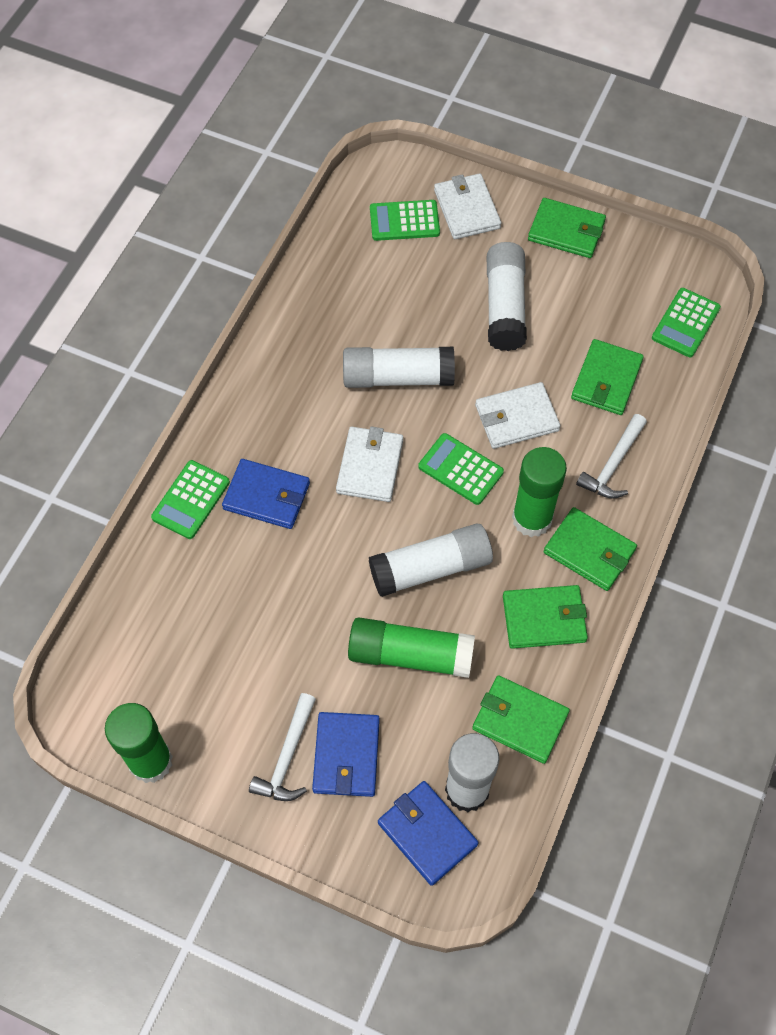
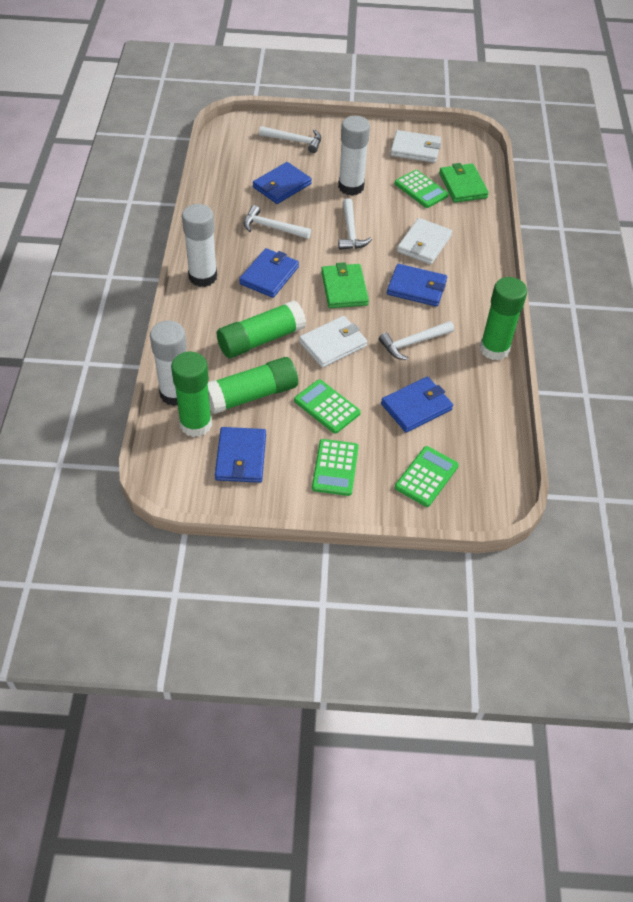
blue wallet: 3 -> 5
green glue stick: 3 -> 4
green wallet: 5 -> 2
white glue stick: 4 -> 3
white hammer: 2 -> 4

